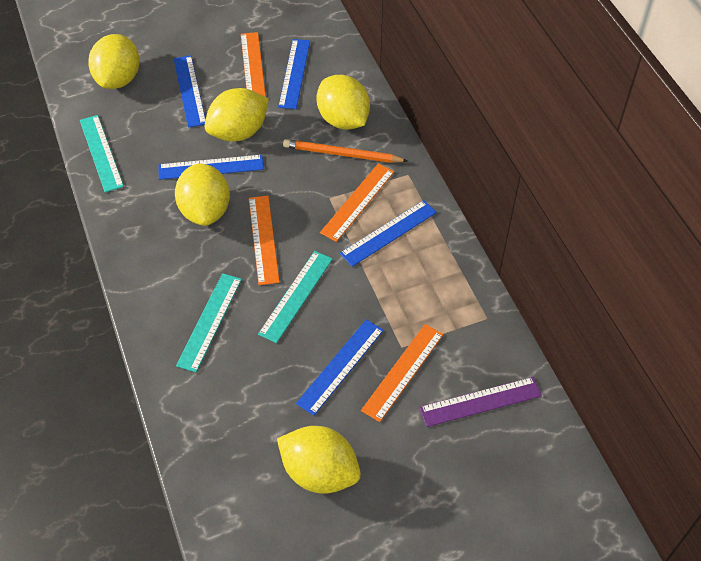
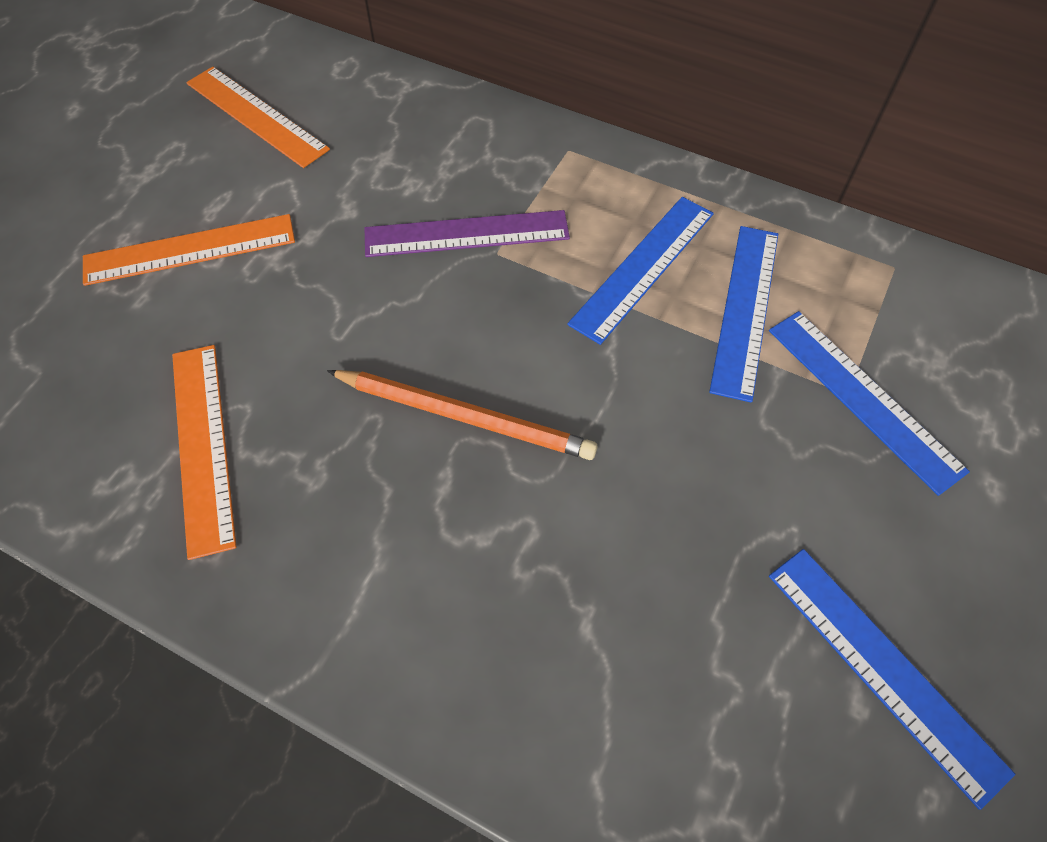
blue ruler: 5 -> 4
orange ruler: 4 -> 3
turquoise ruler: 3 -> 0
yellow lemon: 5 -> 0

